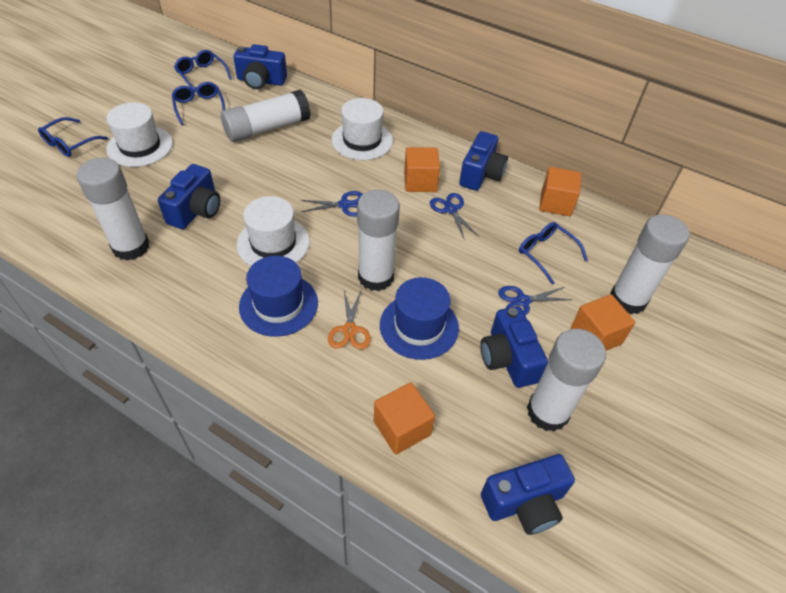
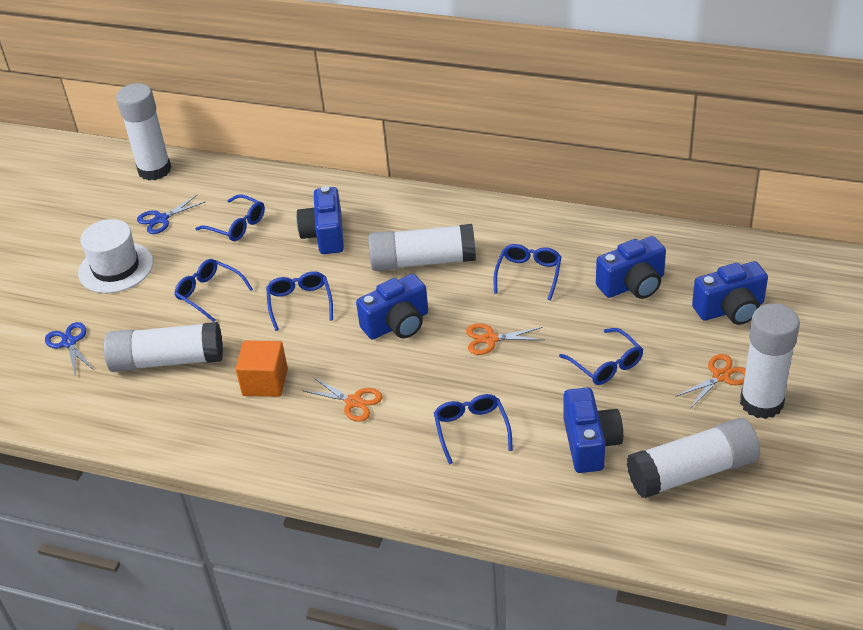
blue glasses: 4 -> 6
blue hat: 2 -> 0
blue scissors: 3 -> 2
orange cube: 4 -> 1
orange scissors: 1 -> 3
white hat: 3 -> 1

